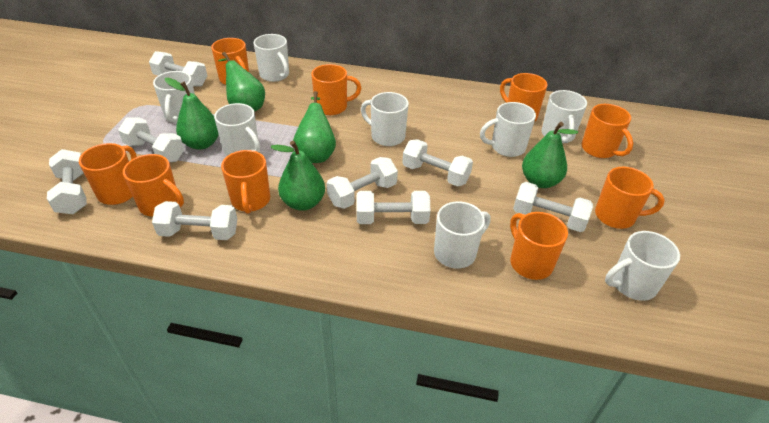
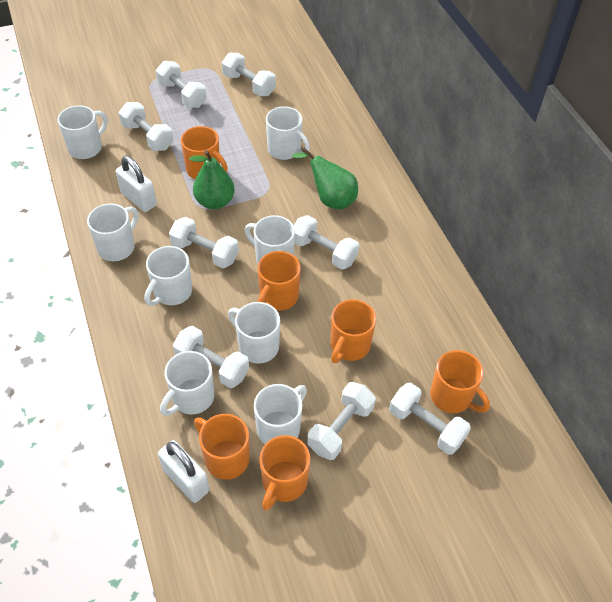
green pear: 5 -> 2
orange mug: 9 -> 6
white padlock: 0 -> 2

